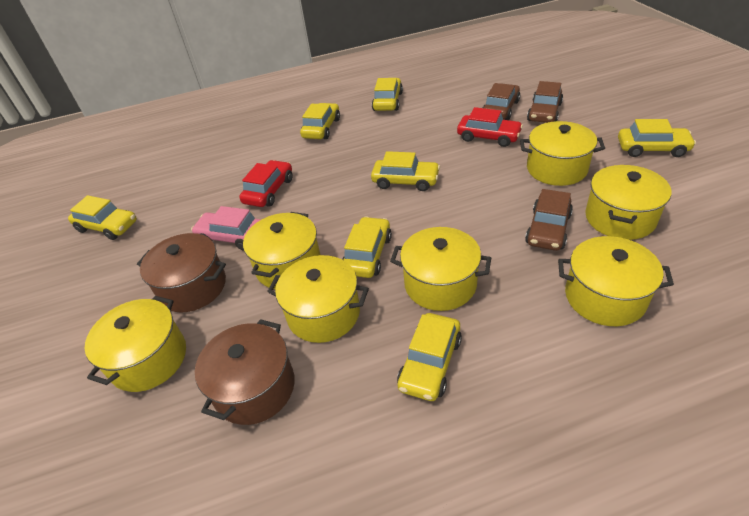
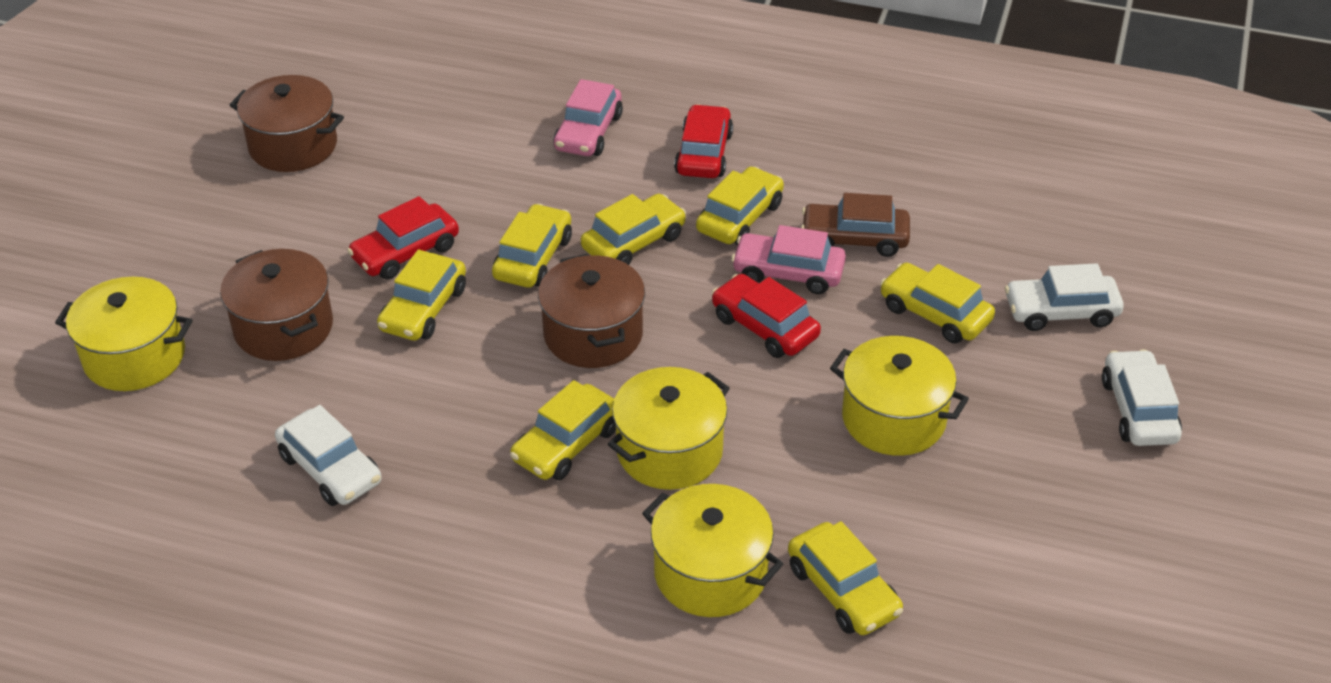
brown car: 3 -> 1
brown pot: 2 -> 3
pink car: 1 -> 2
red car: 2 -> 3
white car: 0 -> 3
yellow pot: 7 -> 4

